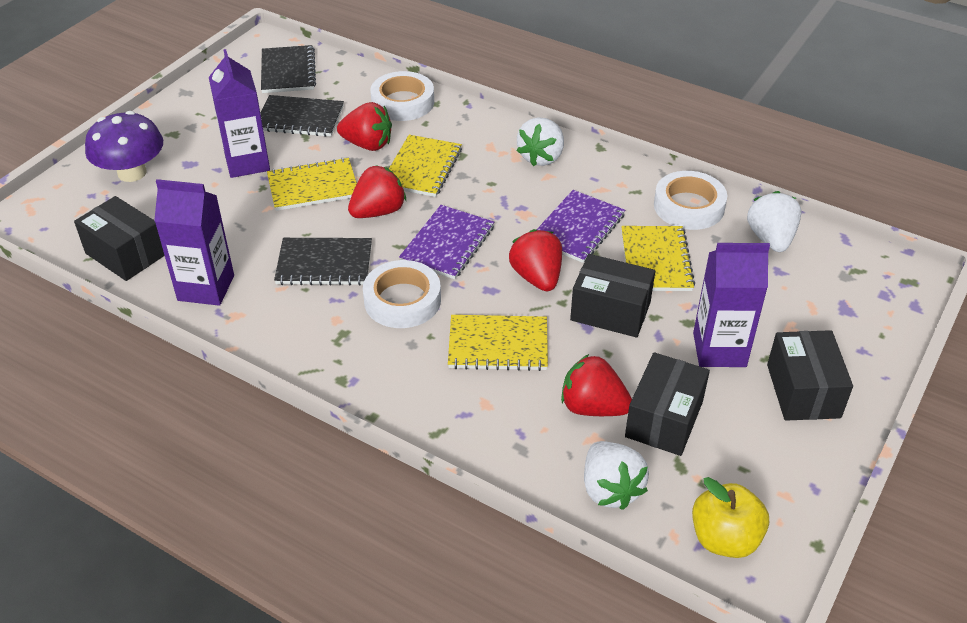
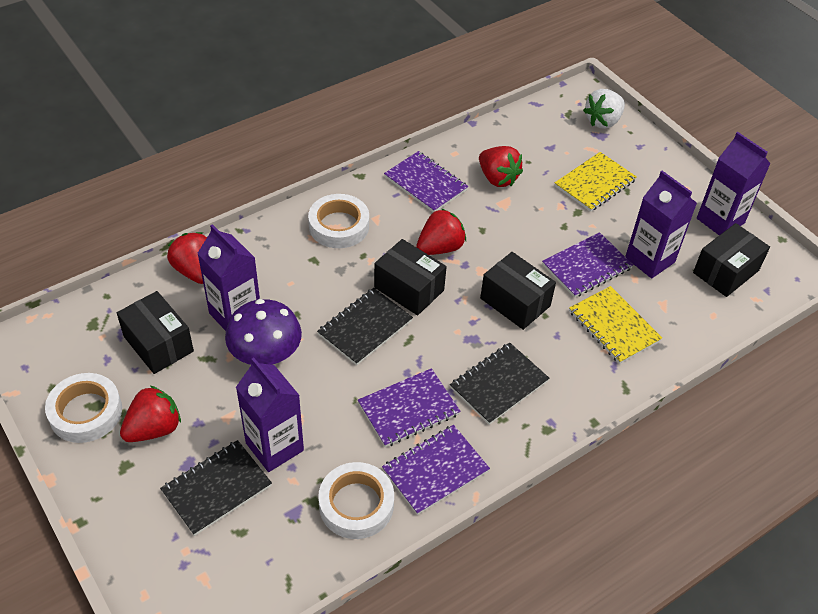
purple carton: 3 -> 4
purple notebook: 2 -> 4
white strawberry: 3 -> 1
yellow apple: 1 -> 0
yellow notebook: 4 -> 2

